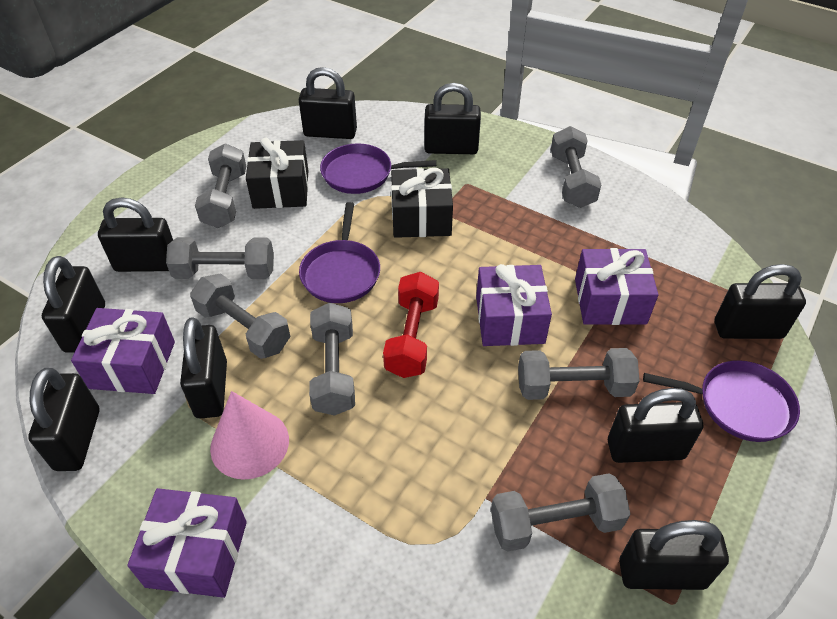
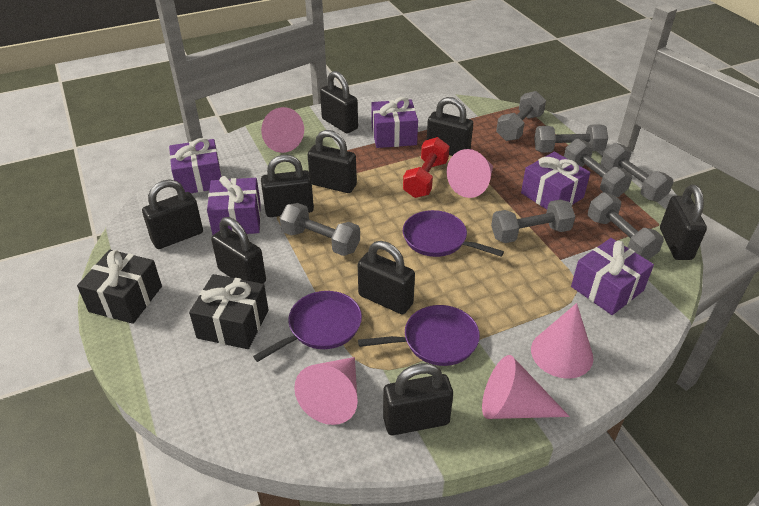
pink cone: 1 -> 5
purple gift: 4 -> 5

